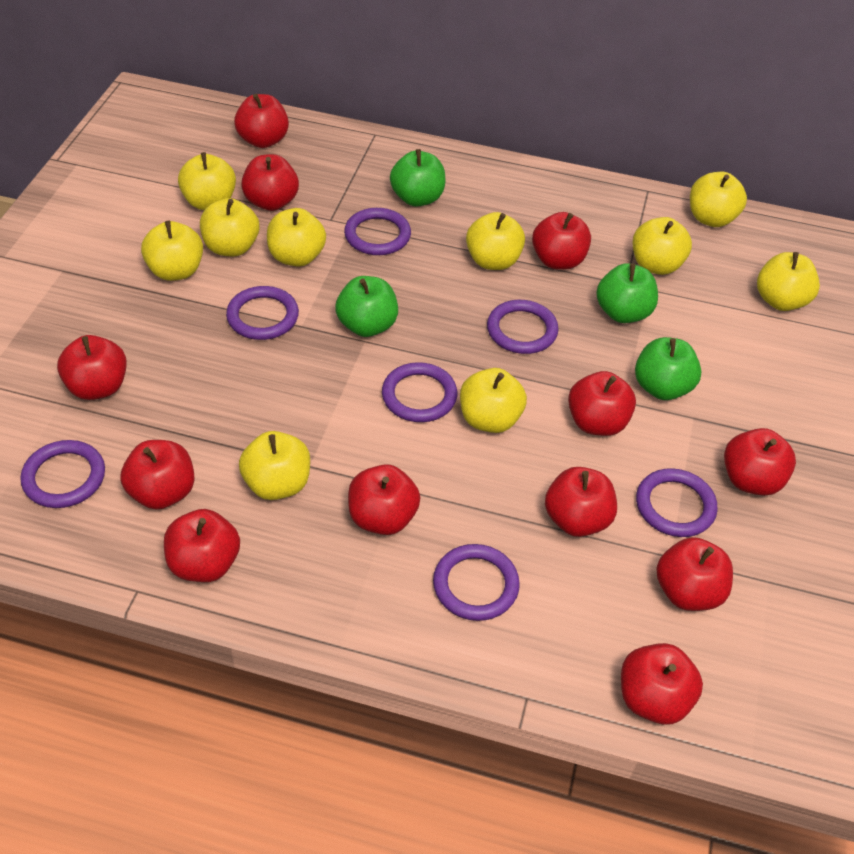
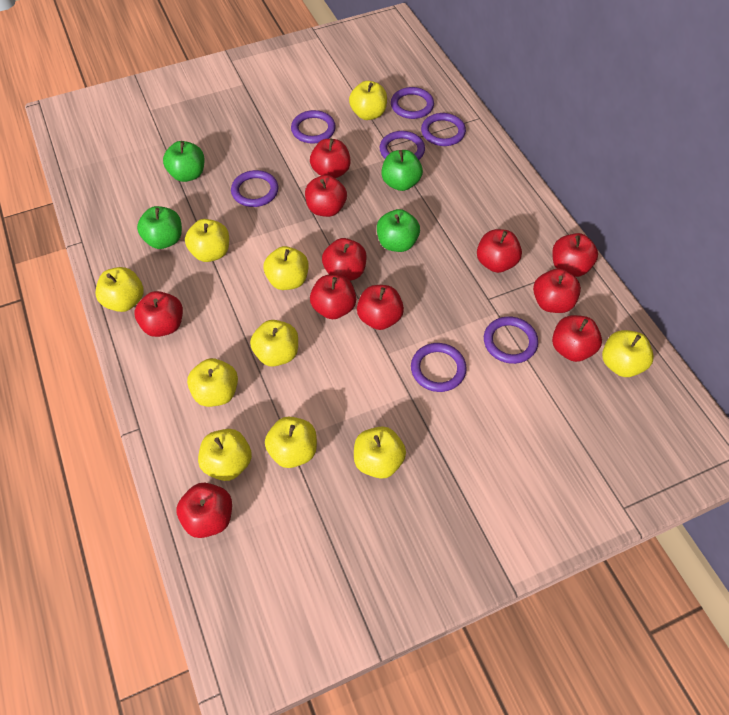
red apple: 12 -> 11

